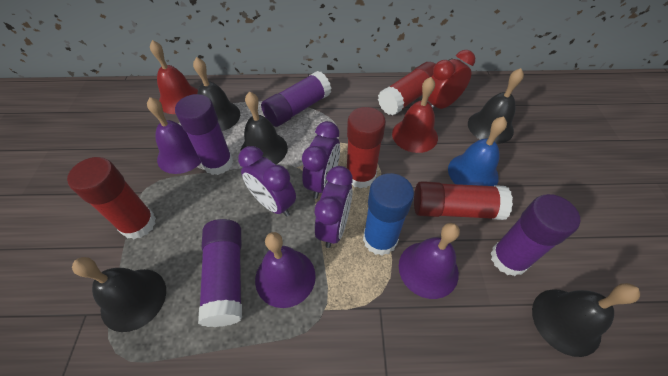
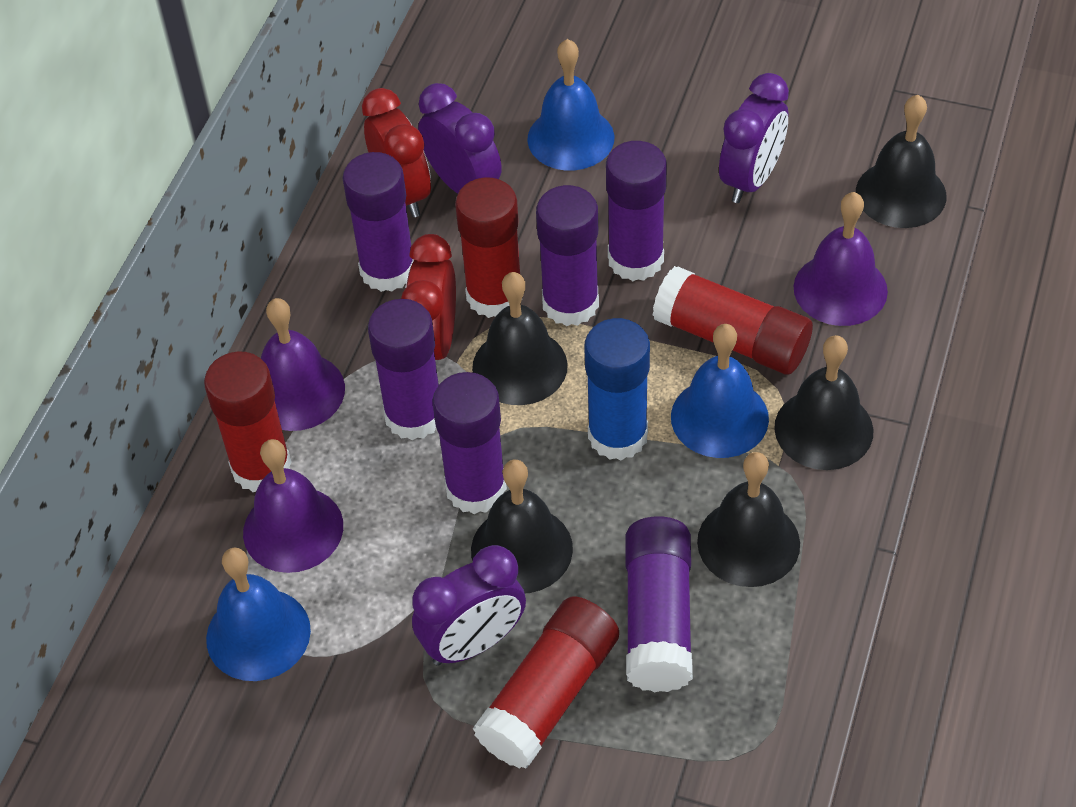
blue bell: 1 -> 3
purple glue stick: 4 -> 6
red bell: 2 -> 0
red clock: 1 -> 2

